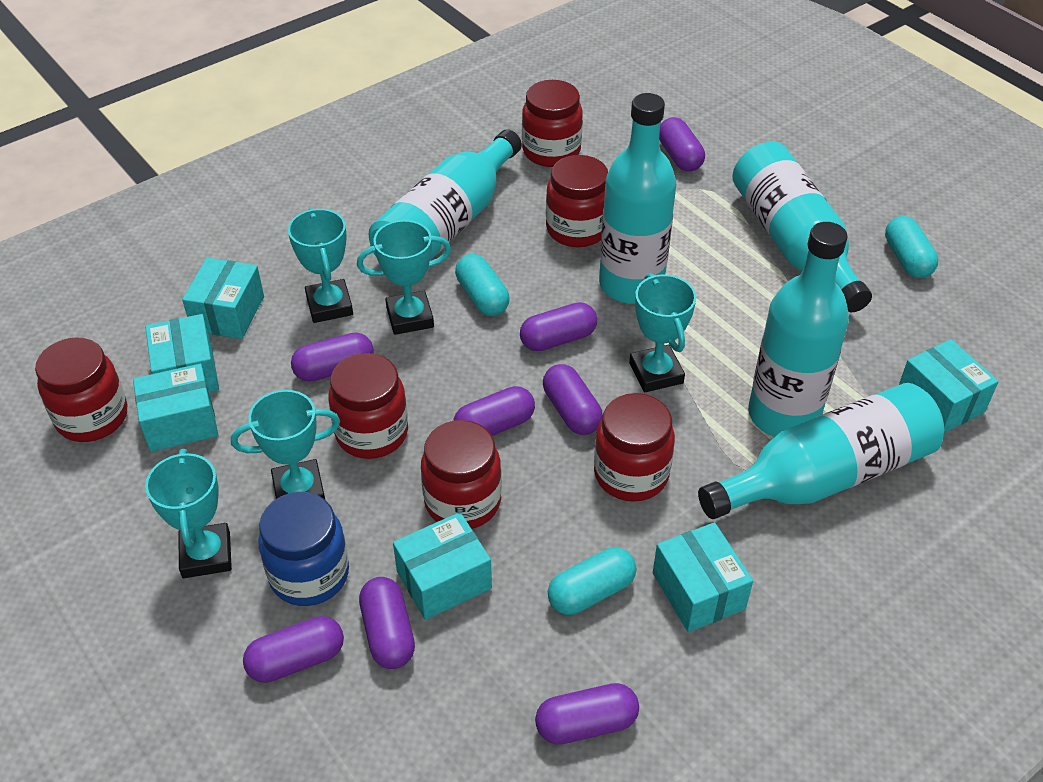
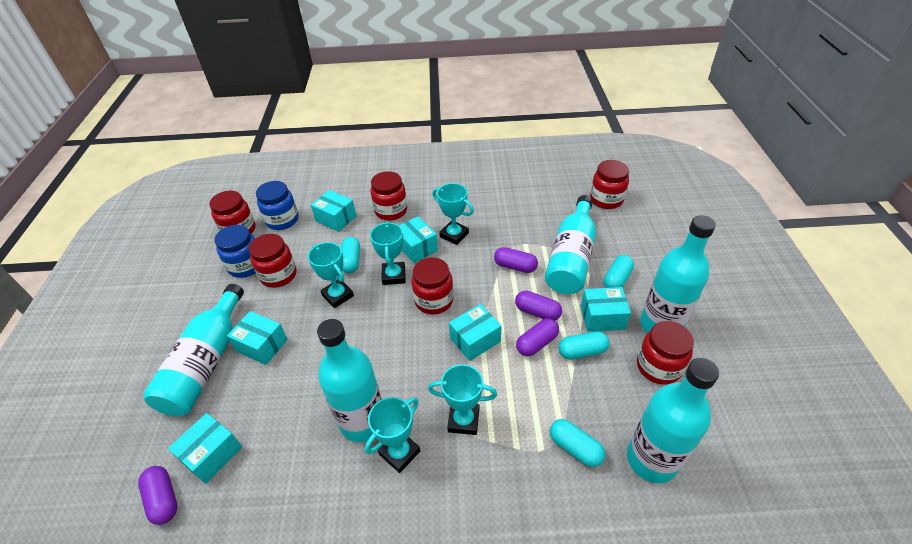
blue jar: 1 -> 2
purple capsule: 8 -> 4
turquoise capsule: 3 -> 4

